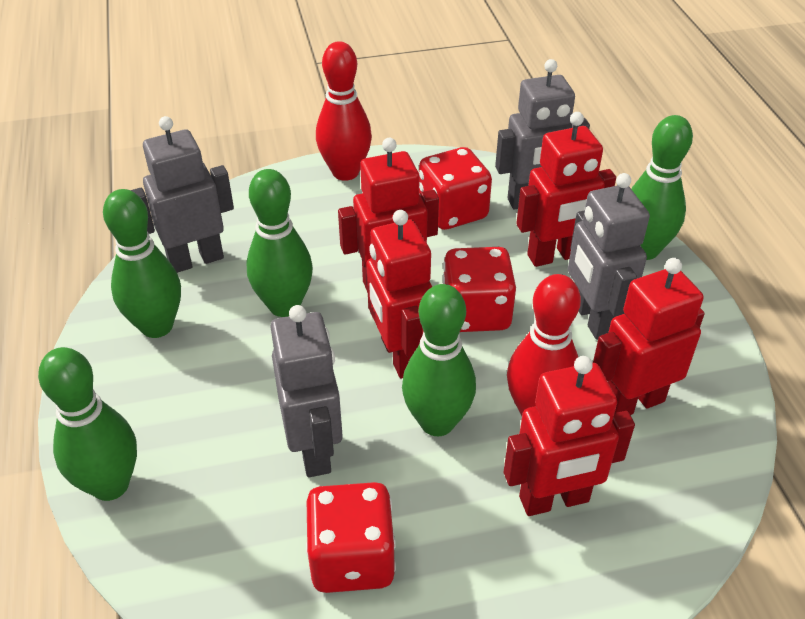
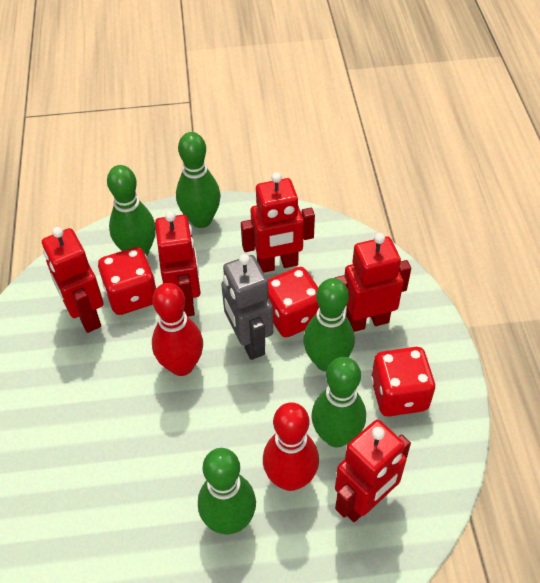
grey robot: 4 -> 1

